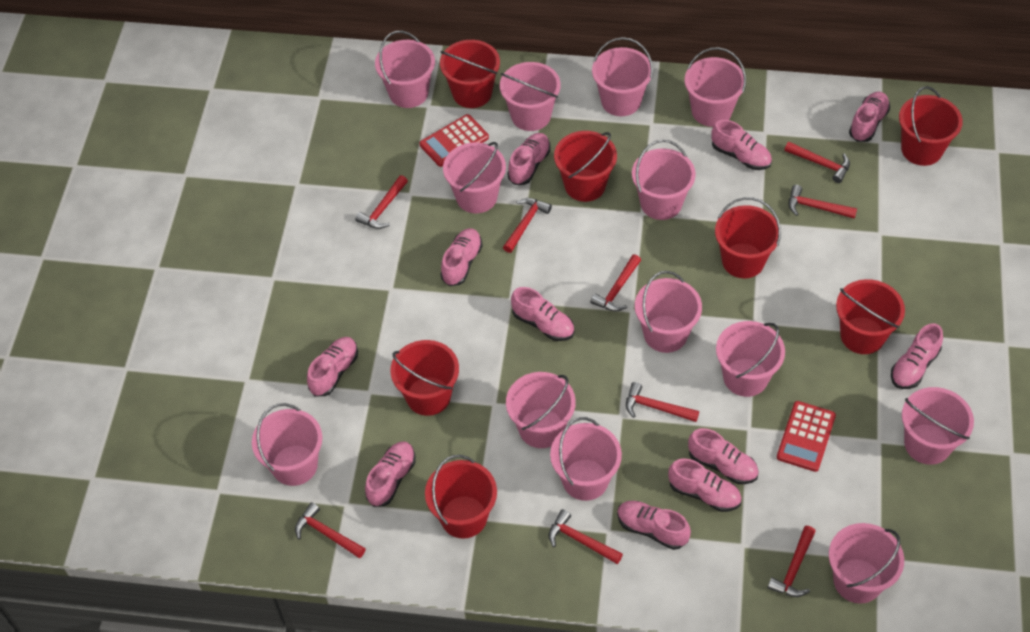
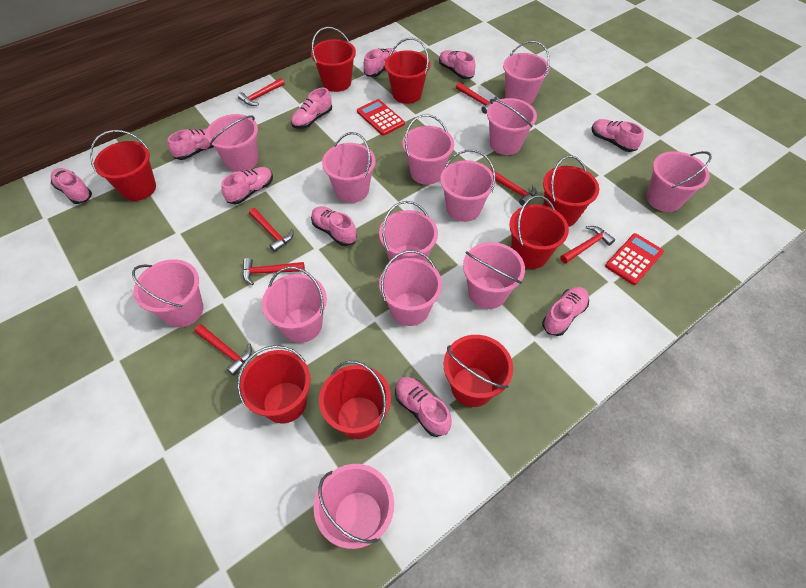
pink shoe: 11 -> 10
red bucket: 7 -> 8
red hammer: 9 -> 7

